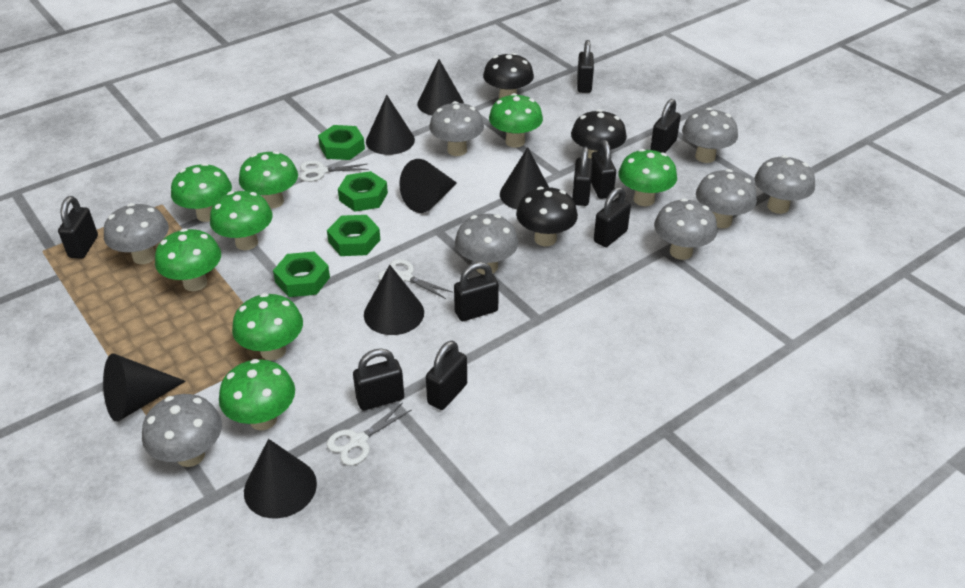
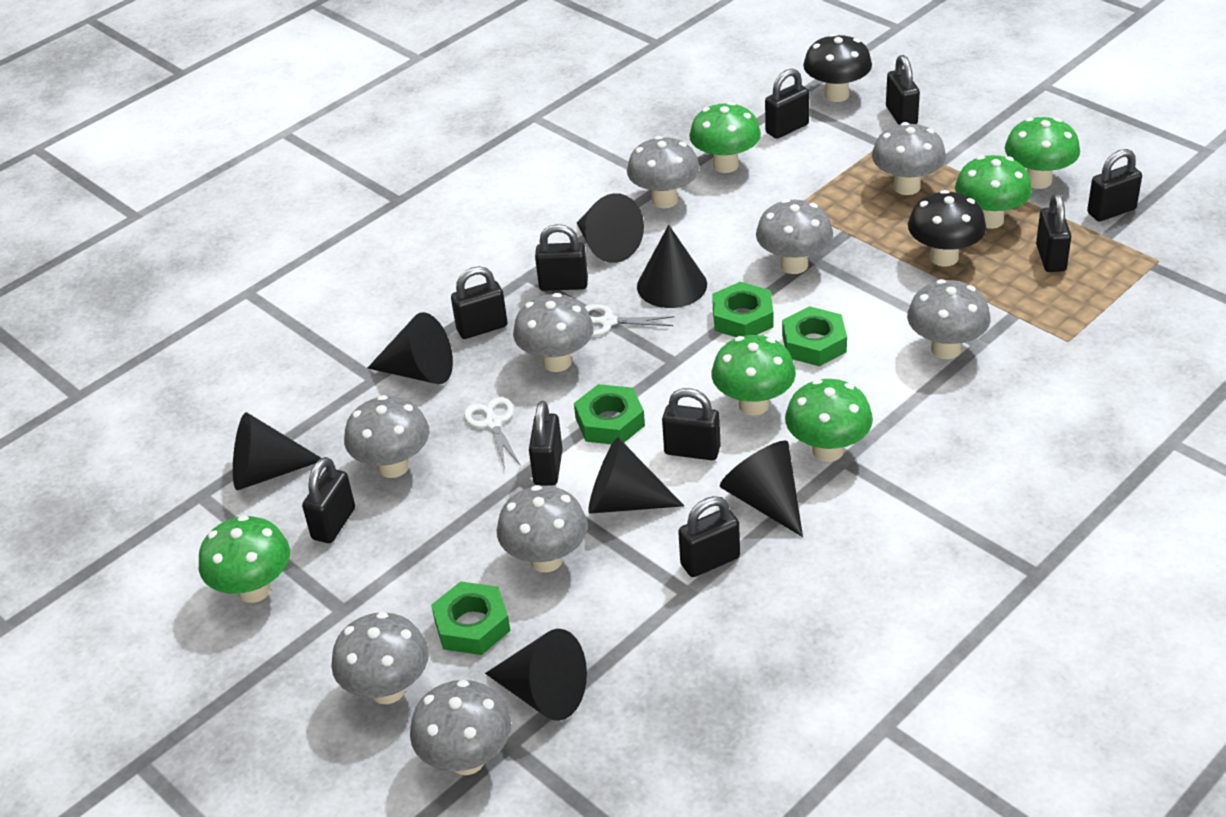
black mushroom: 3 -> 2
black padlock: 9 -> 10
green mushroom: 8 -> 6
grey mushroom: 8 -> 9
white scissors: 3 -> 2

